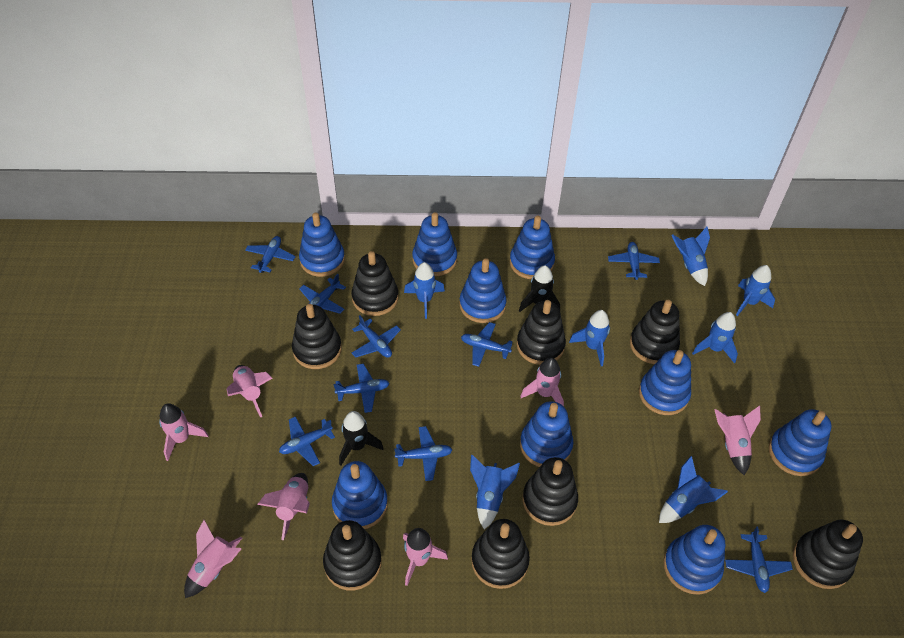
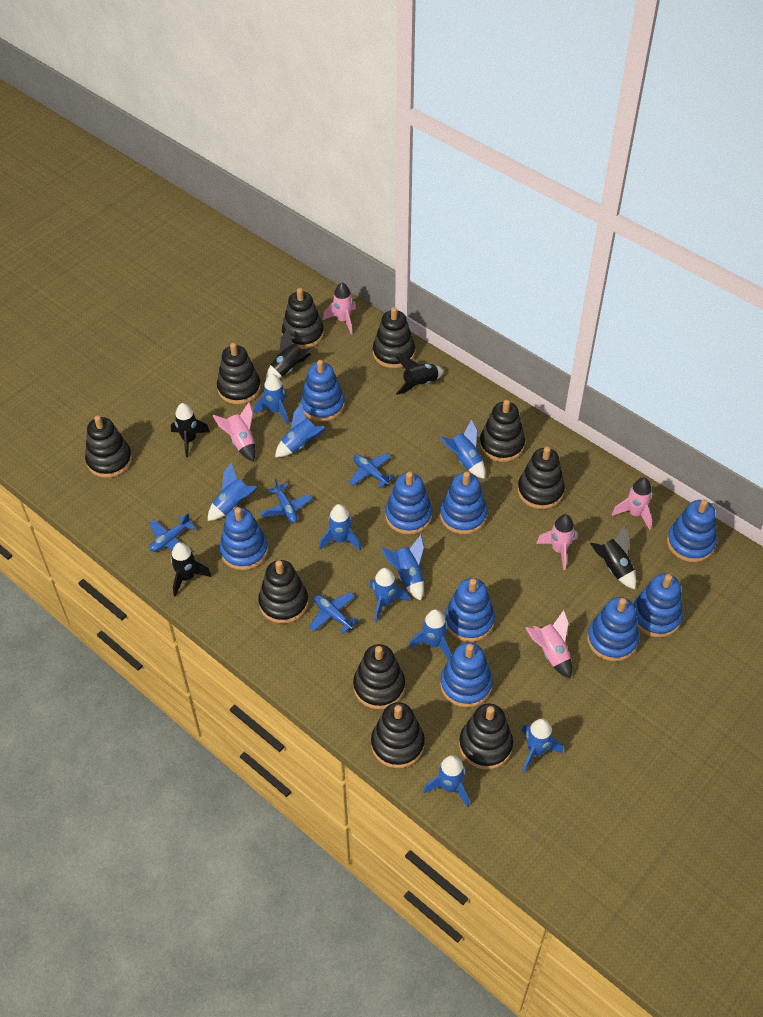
black rocket: 2 -> 5
black stacking toy: 8 -> 10
blue plane: 9 -> 4
blue rocket: 7 -> 10
pink rocket: 7 -> 5

